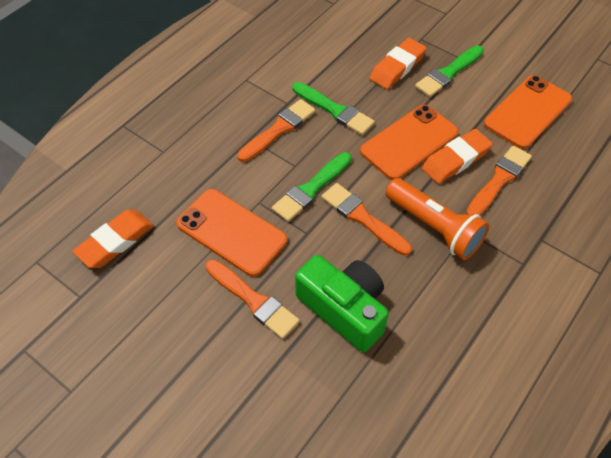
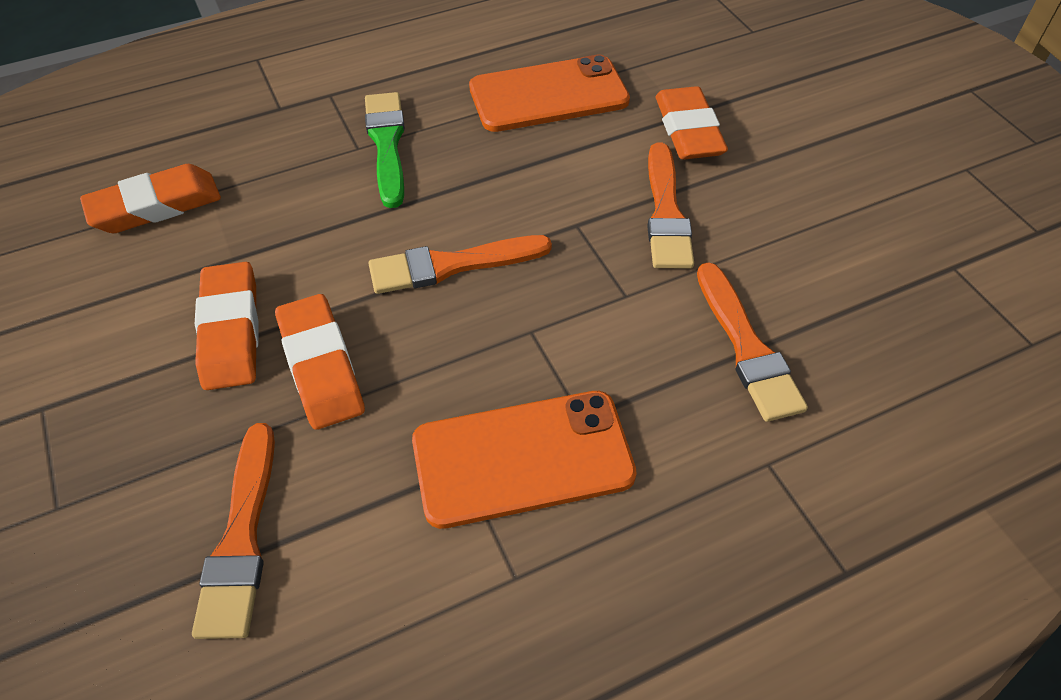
green brush: 3 -> 1
green camera: 1 -> 0
orange eraser: 3 -> 4
orange flashlight: 1 -> 0
orange phone: 3 -> 2

